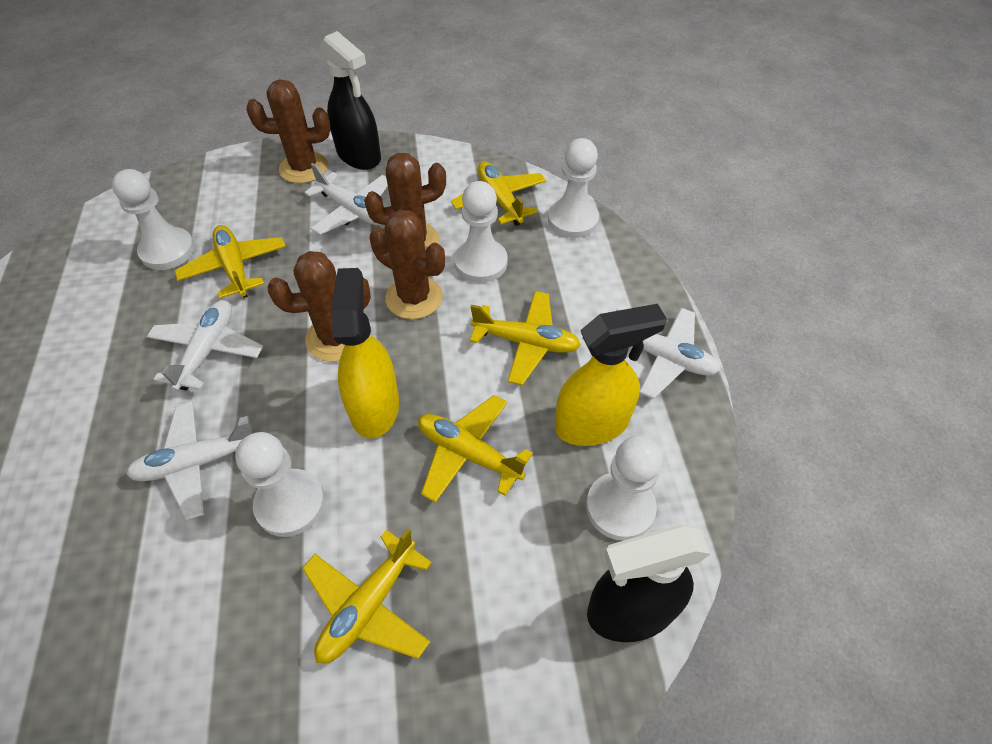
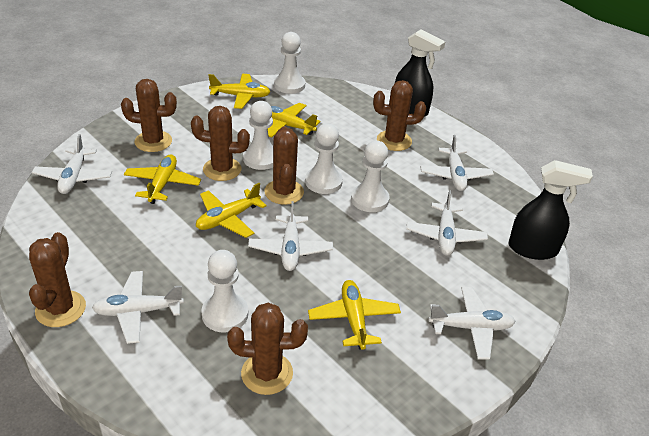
brown cactus: 4 -> 6
white plane: 4 -> 6
yellow spray bottle: 2 -> 0

